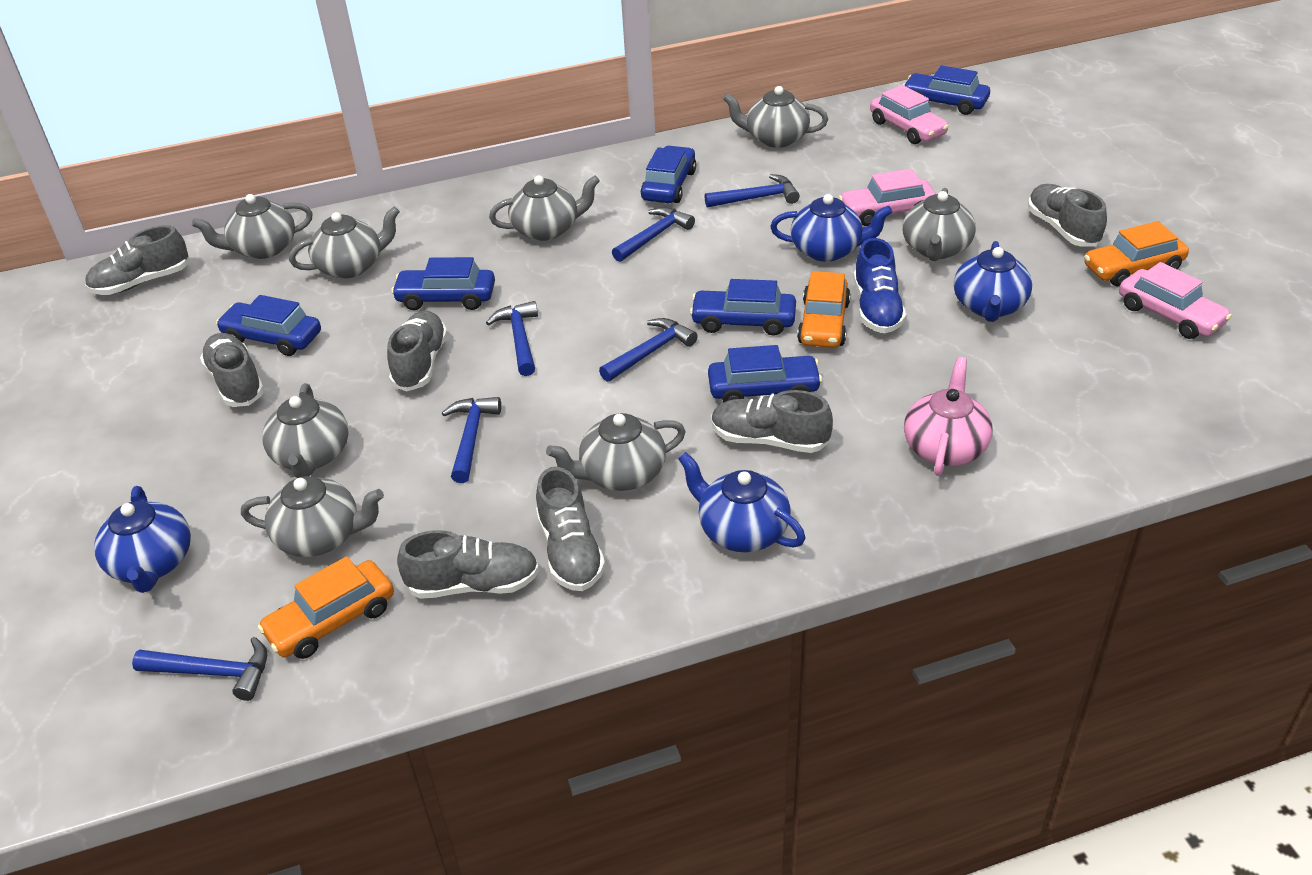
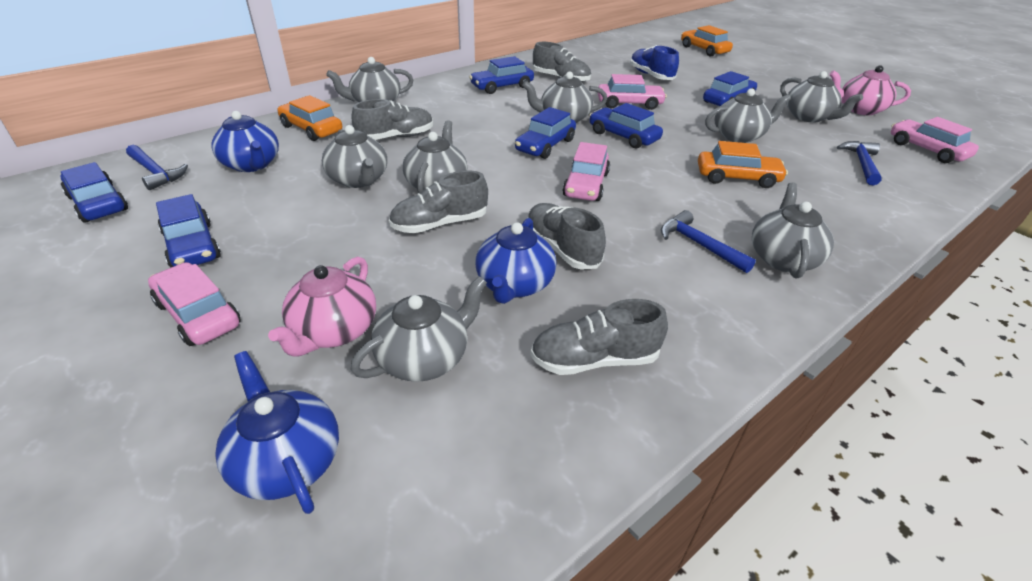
blue hammer: 6 -> 3
blue teapot: 4 -> 3
grey shoe: 7 -> 5
pink car: 3 -> 4
pink teapot: 1 -> 2

